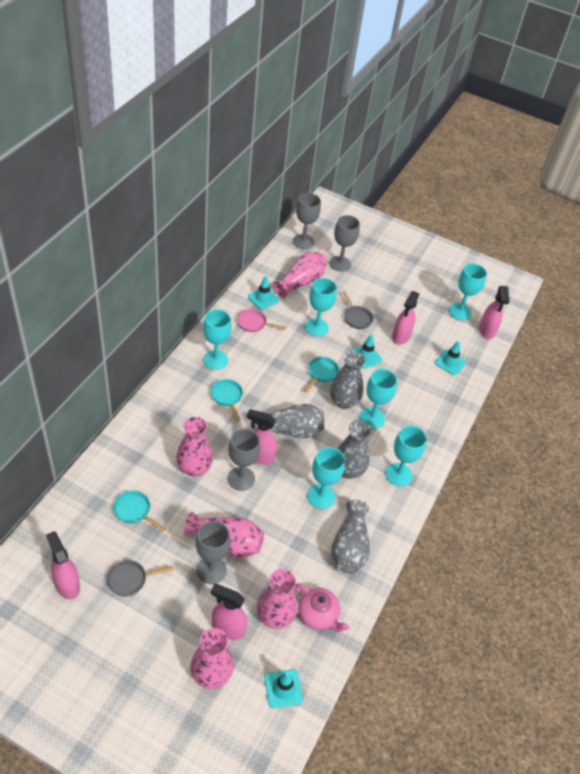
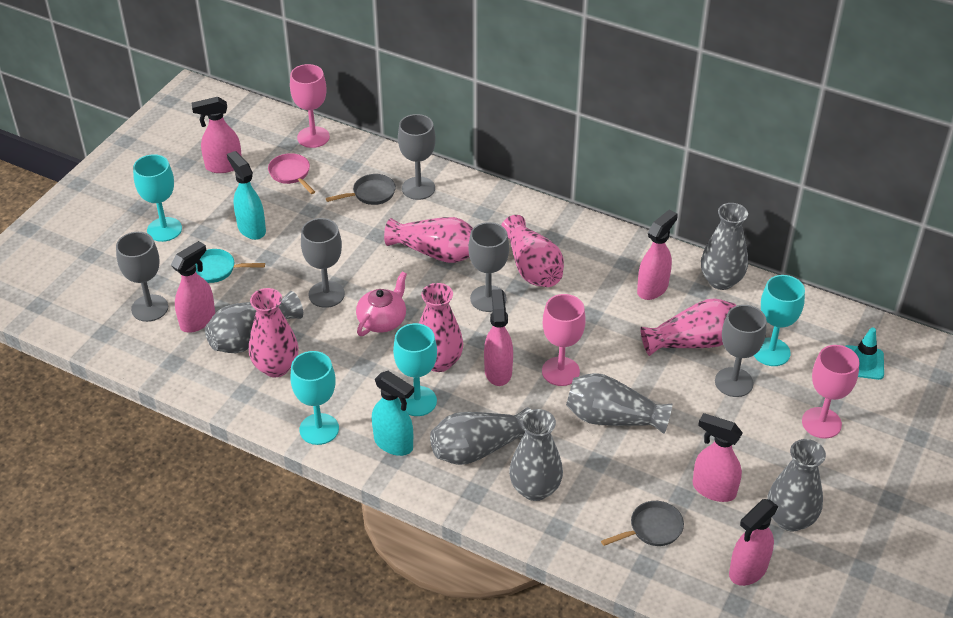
grey goblet: 4 -> 5
grey vase: 4 -> 6
pink goblet: 0 -> 3
pink spray bottle: 5 -> 6
turquoise goblet: 6 -> 4
turquoise pan: 3 -> 1
turquoise spray bottle: 0 -> 2
turquoise traffic cone: 4 -> 1

